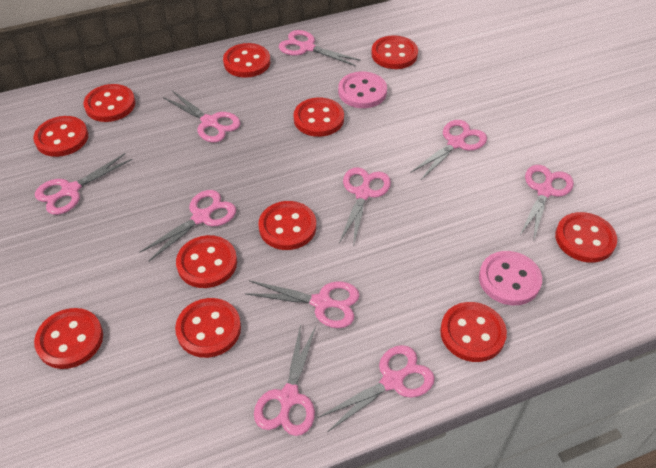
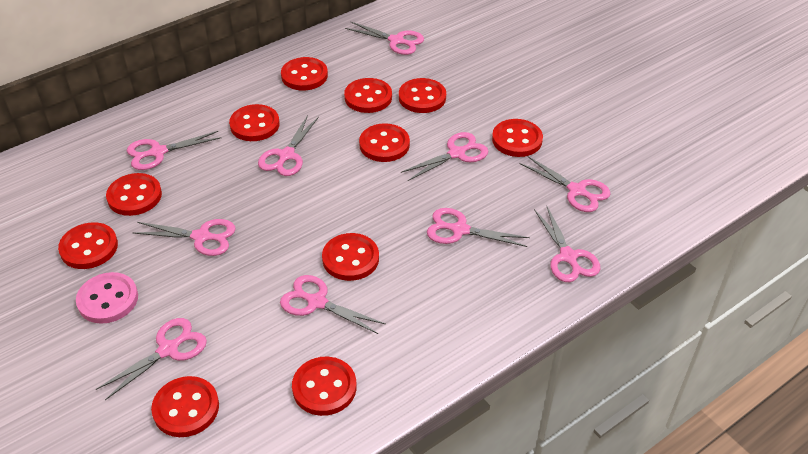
pink button: 2 -> 1

